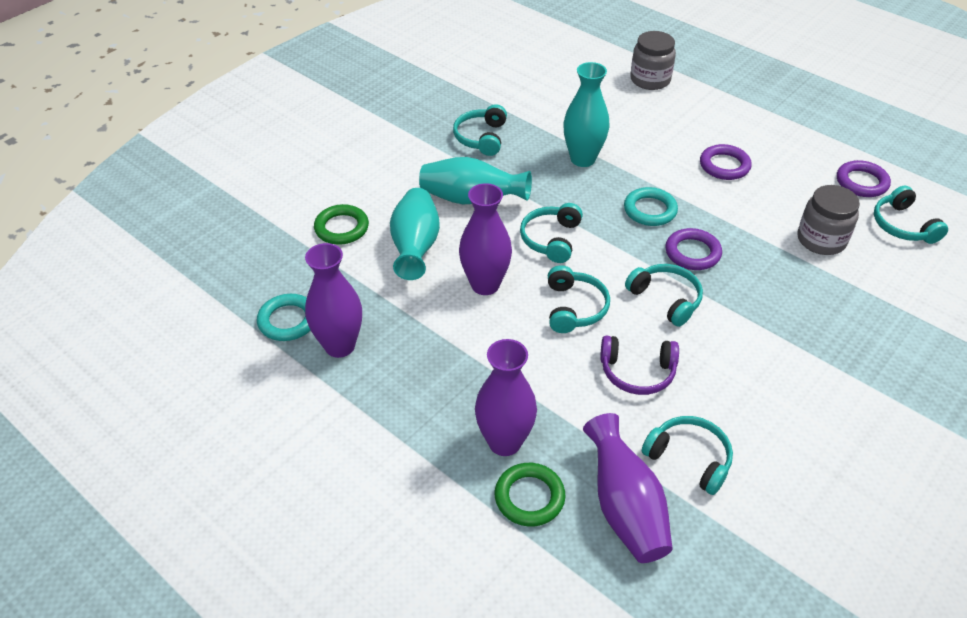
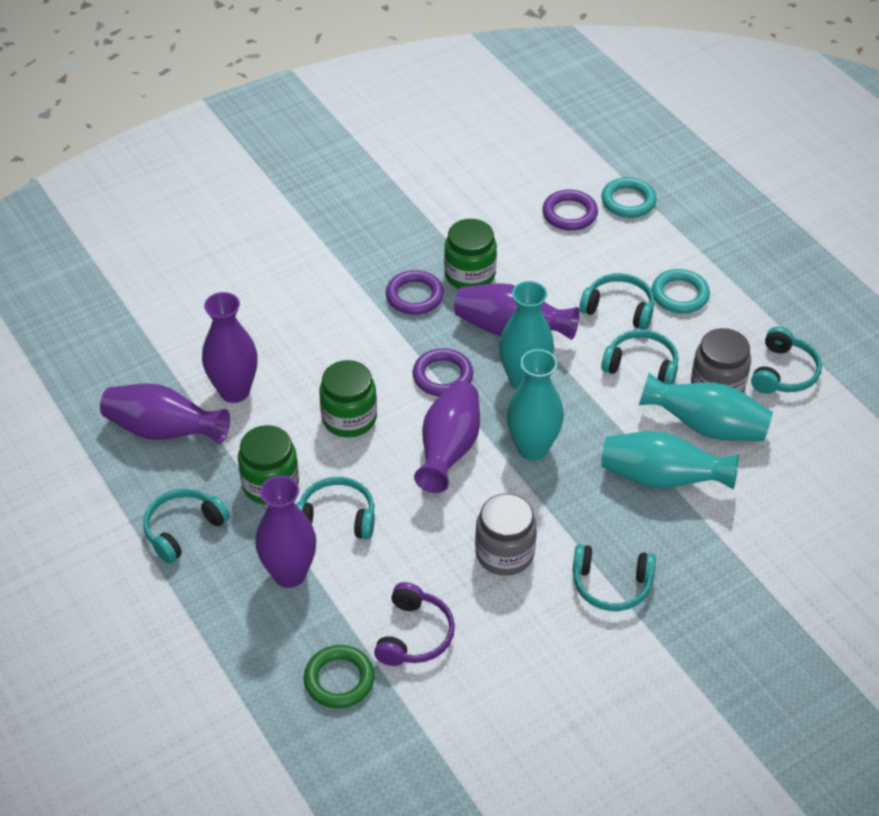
green jar: 0 -> 3
green ring: 2 -> 1
purple vase: 4 -> 5
turquoise vase: 3 -> 4

